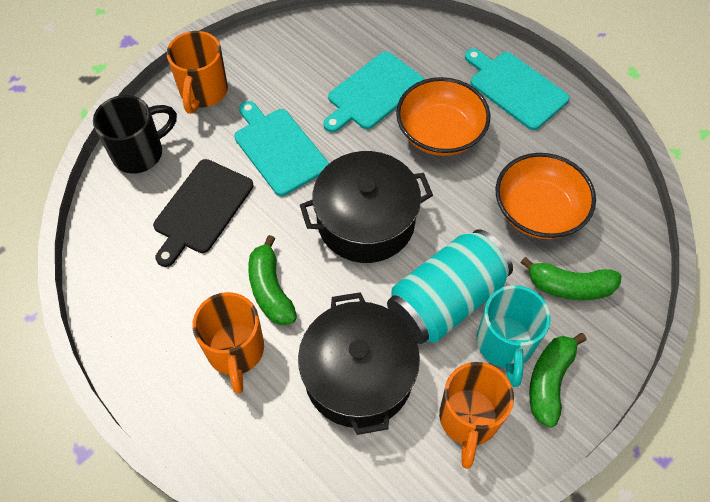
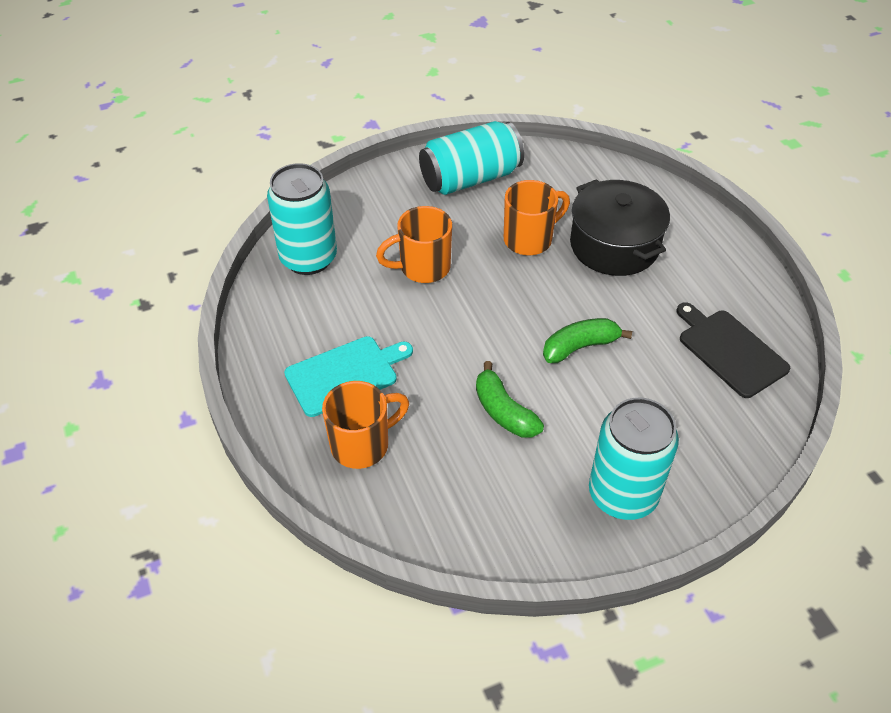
black mug: 1 -> 0
black pot: 2 -> 1
green banana: 3 -> 2
orange bowl: 2 -> 0
turquoise can: 1 -> 3
turquoise cutting board: 3 -> 1
turquoise mug: 1 -> 0

